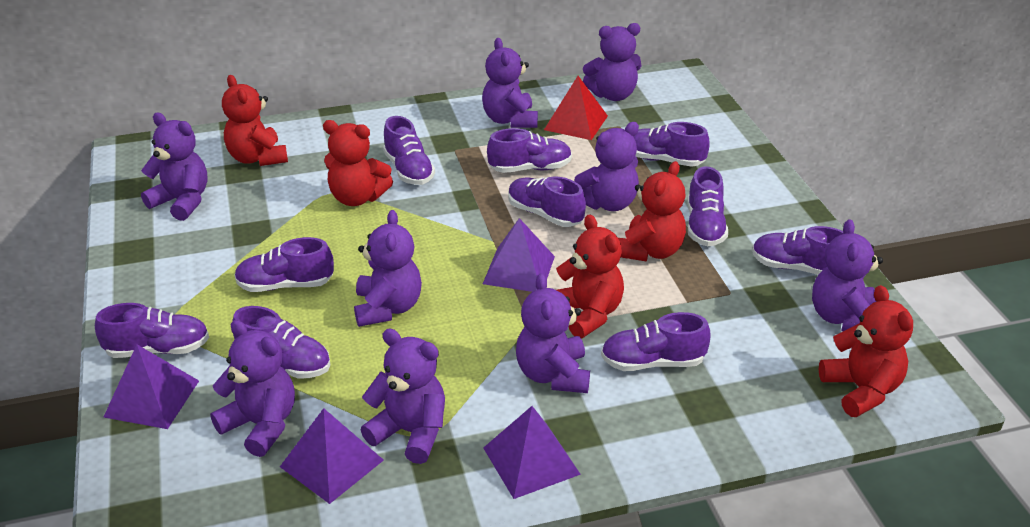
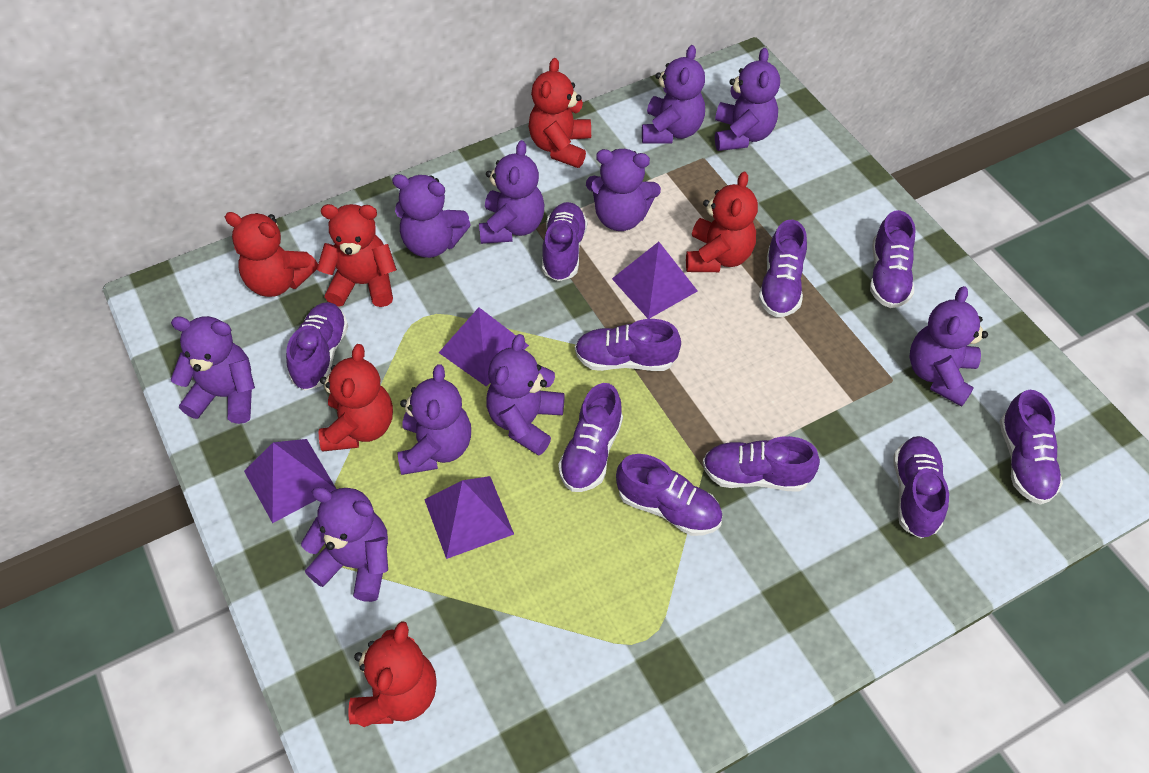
purple teddy bear: 9 -> 10
red pyramid: 1 -> 0
red teddy bear: 5 -> 6

